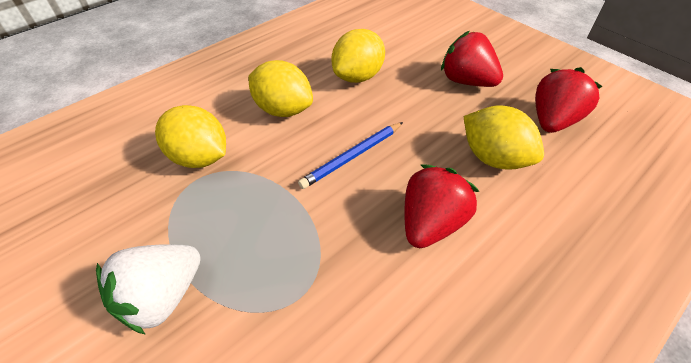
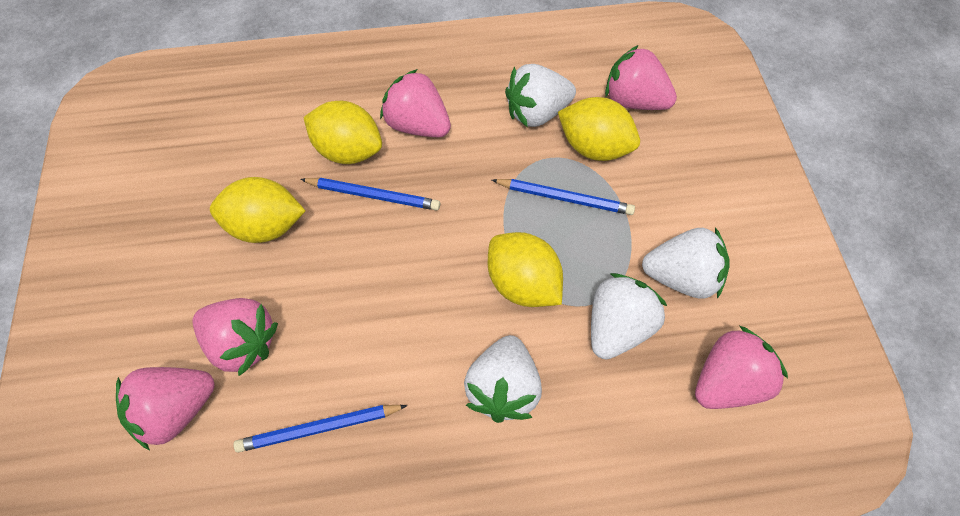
blue pencil: 1 -> 3
pink strawberry: 0 -> 5
red strawberry: 3 -> 0
white strawberry: 1 -> 4

